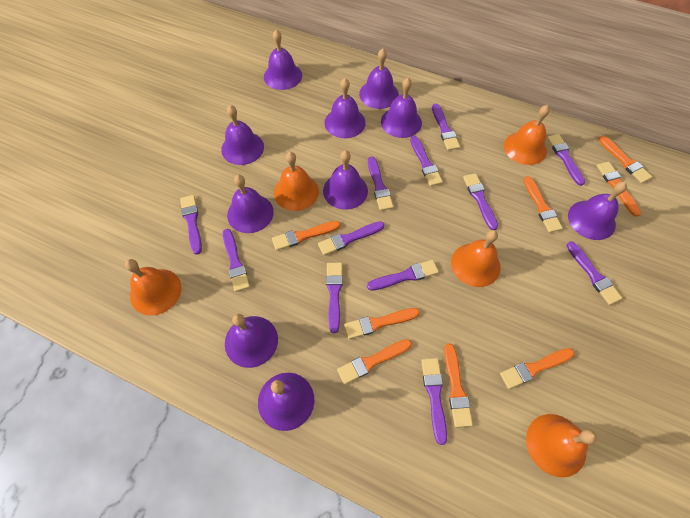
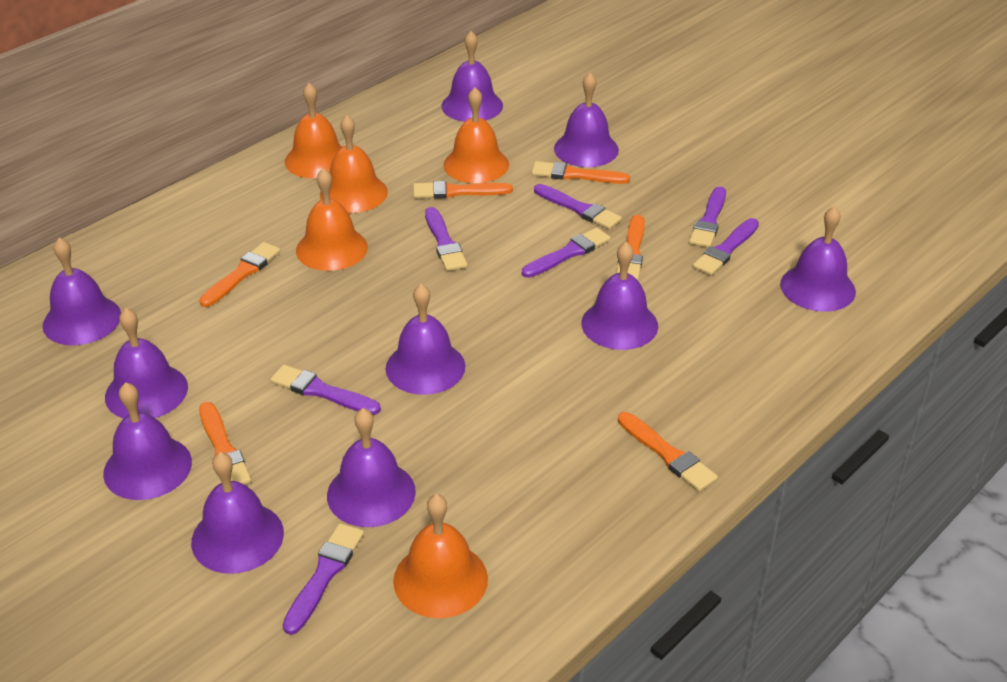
orange brush: 8 -> 6
purple brush: 12 -> 7

